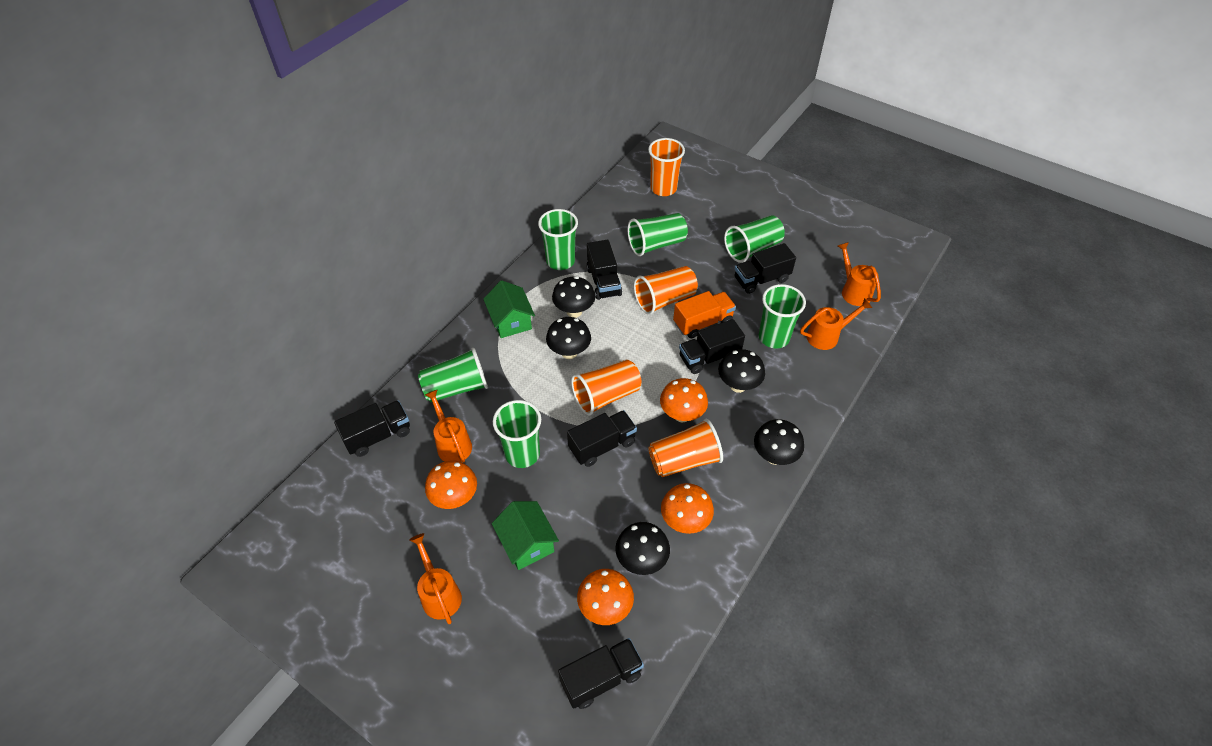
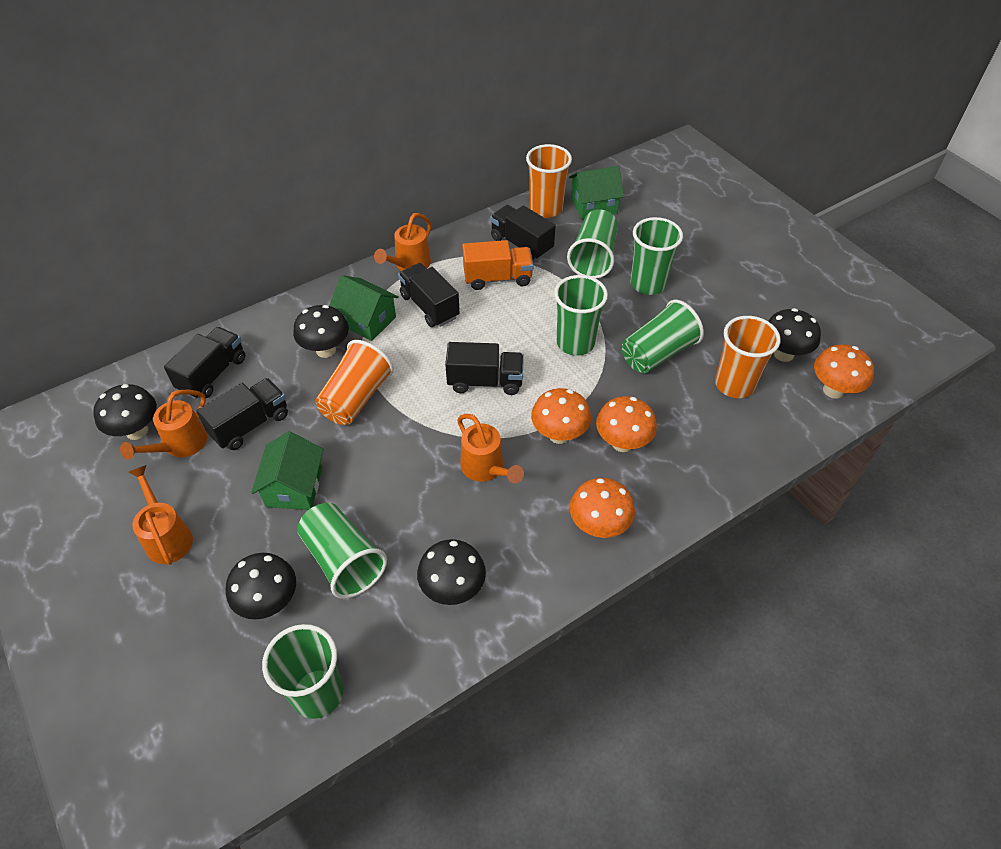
black truck: 6 -> 5
green house: 2 -> 3
orange cup: 4 -> 3

